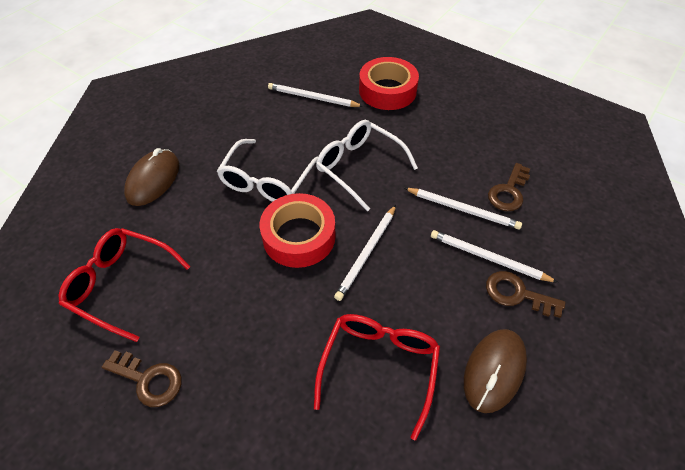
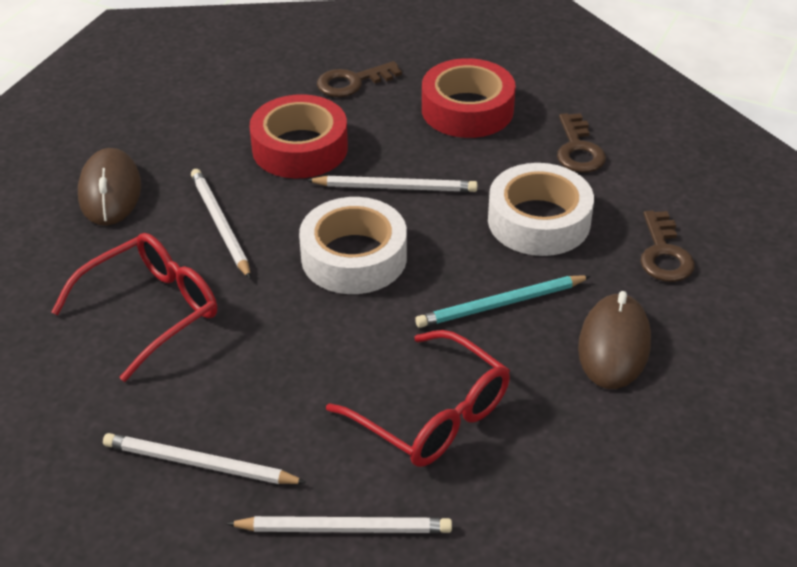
turquoise pencil: 0 -> 1
white glasses: 2 -> 0
white tape: 0 -> 2

